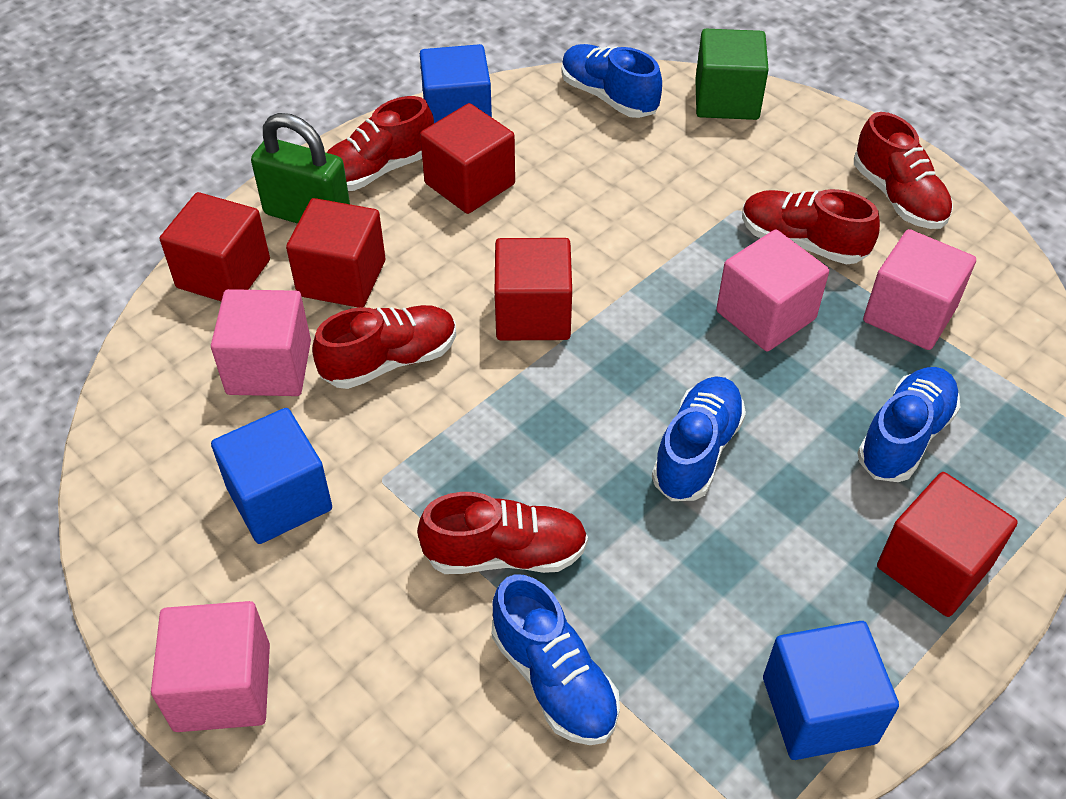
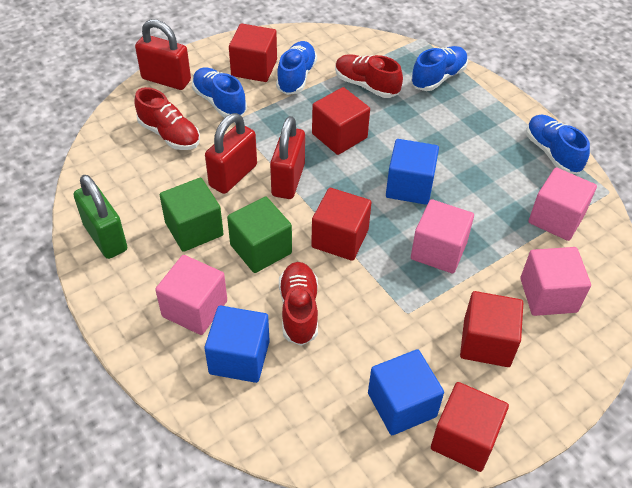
green cube: 1 -> 2
red padlock: 0 -> 3
red shoe: 5 -> 3

